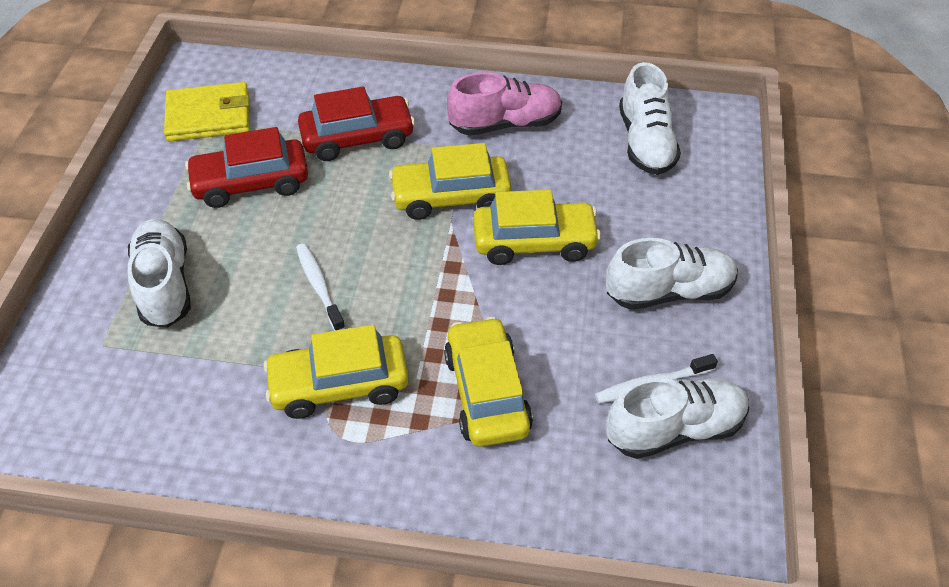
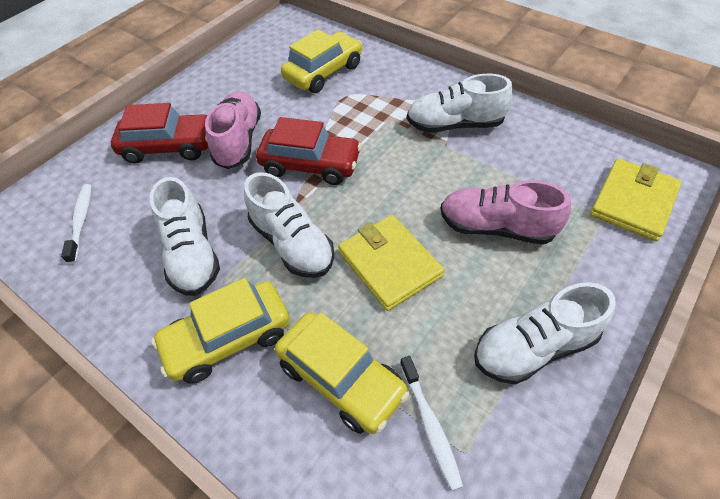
pink shoe: 1 -> 2
yellow car: 4 -> 3
yellow wallet: 1 -> 2

